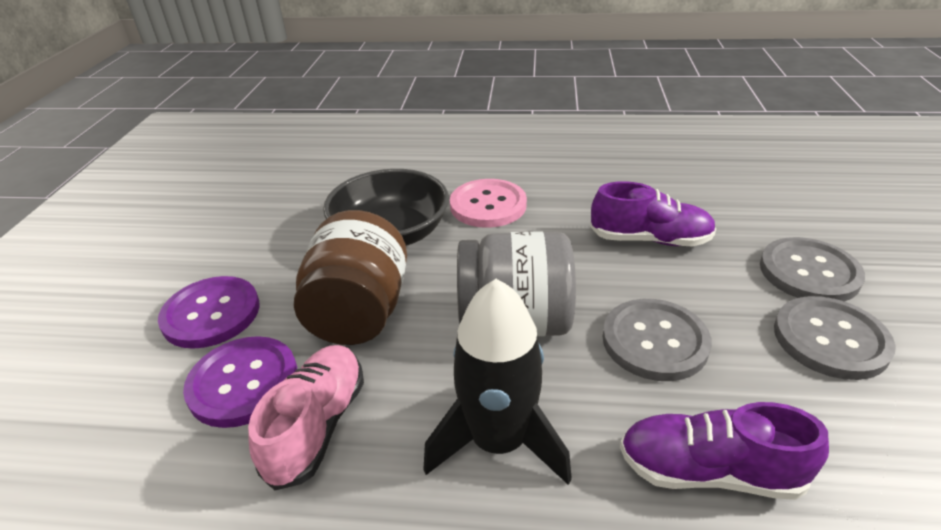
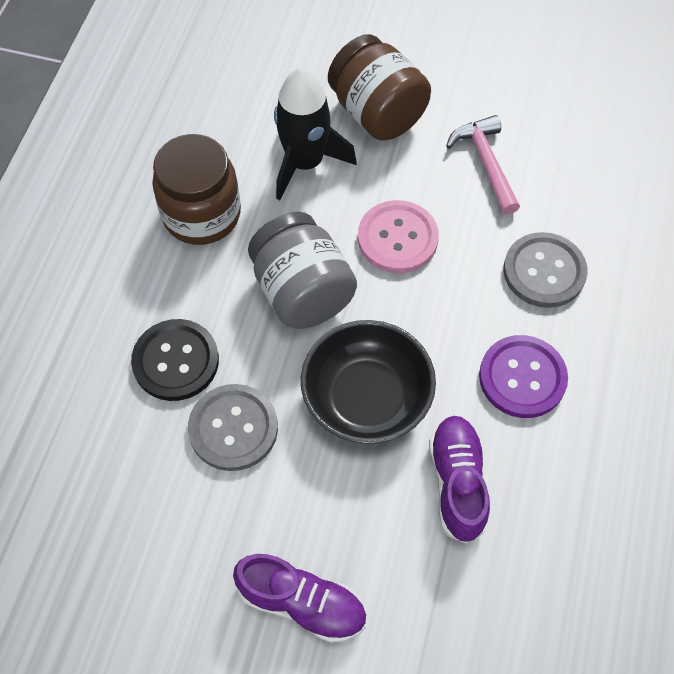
black button: 0 -> 1
brown jar: 1 -> 2
grey button: 3 -> 2
pink hammer: 0 -> 1
pink shoe: 1 -> 0
purple button: 2 -> 1

